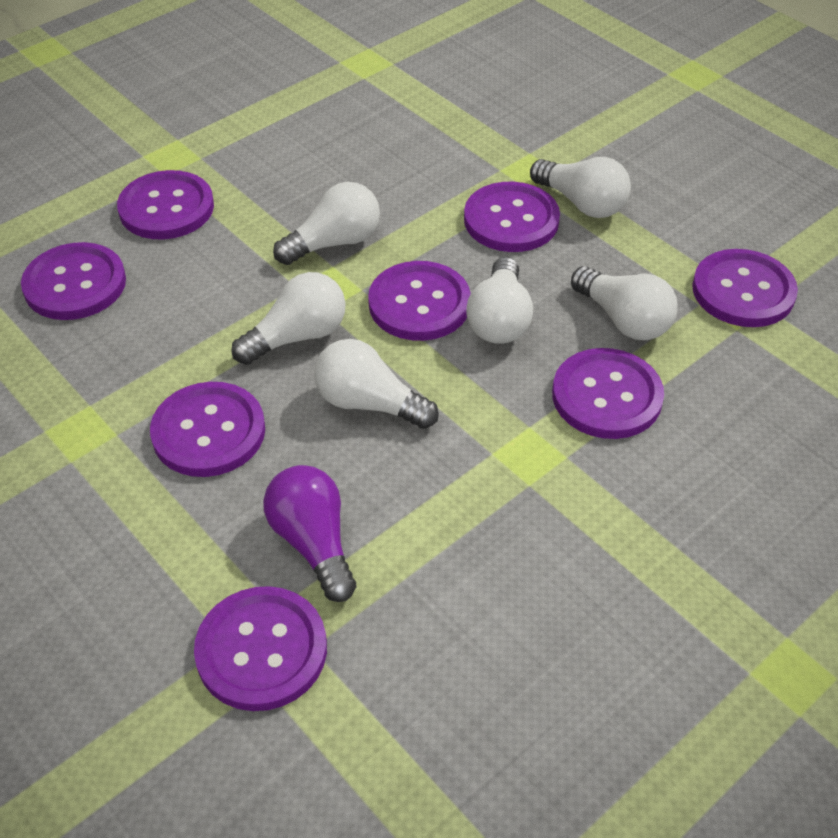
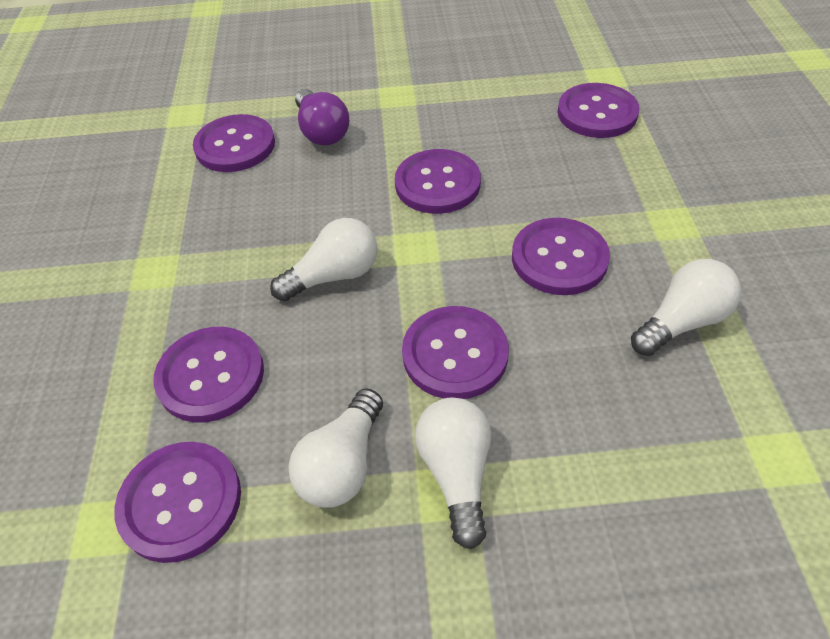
purple button: 8 -> 7
white light bulb: 6 -> 4

